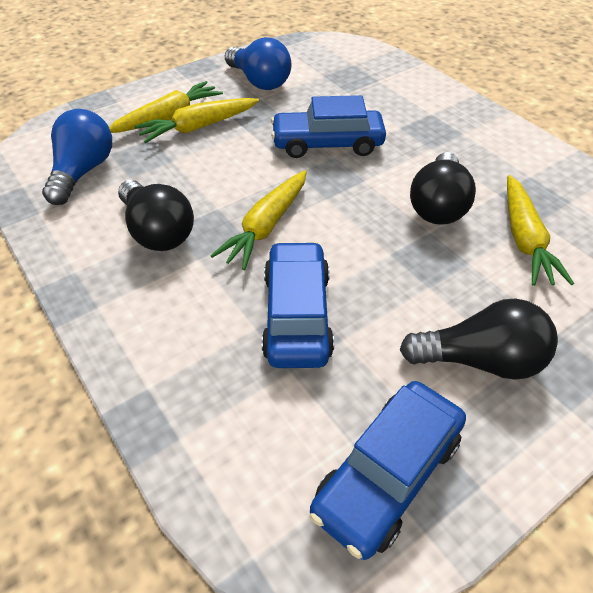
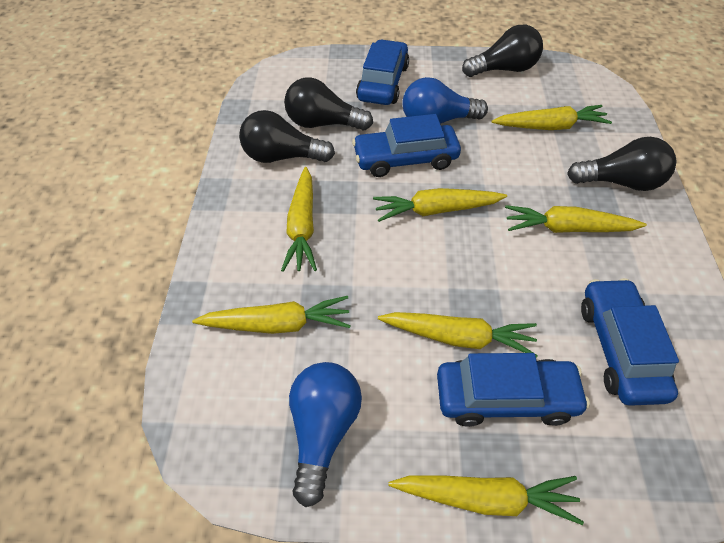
black light bulb: 3 -> 4
blue car: 3 -> 4
yellow carrot: 4 -> 7

